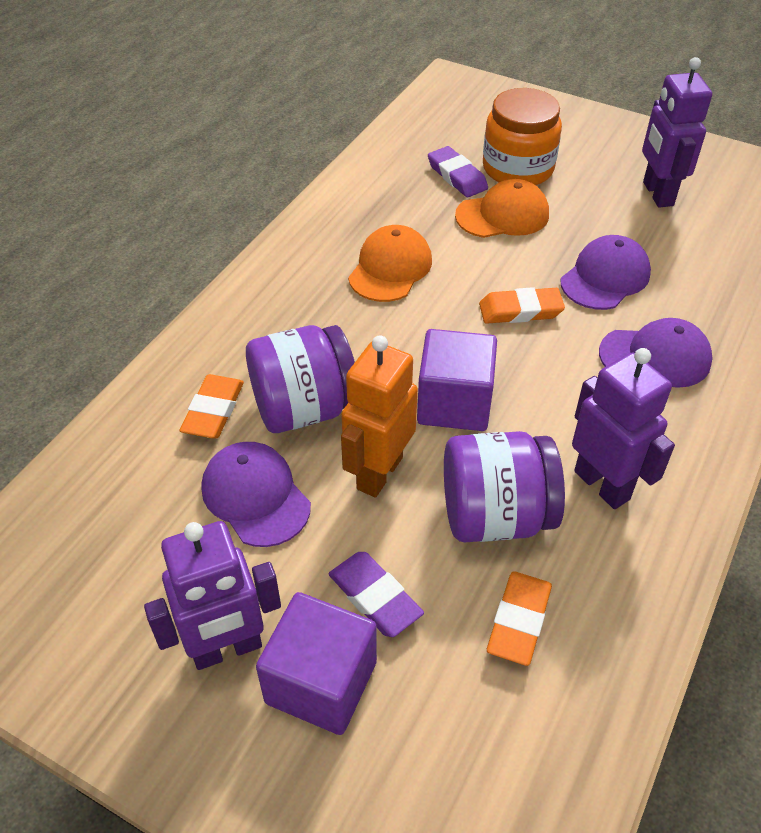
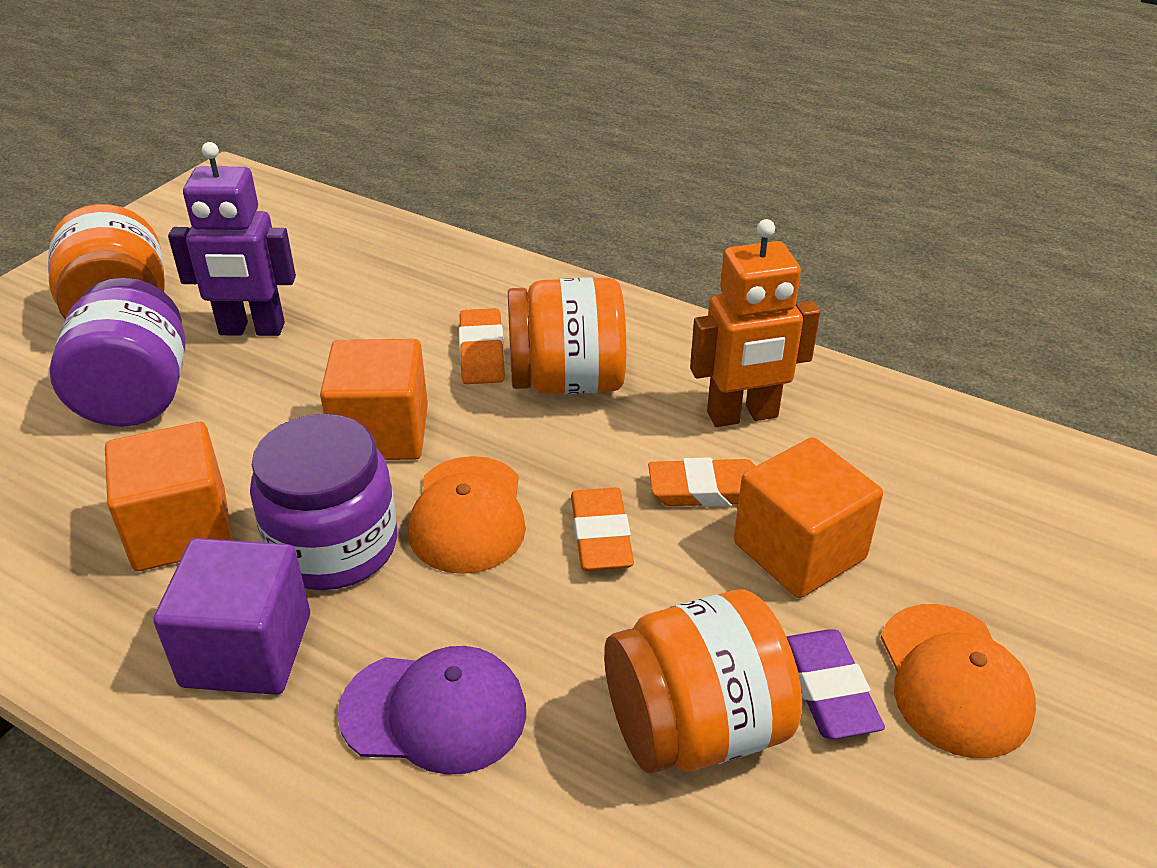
orange cube: 0 -> 3
orange jar: 1 -> 3
purple cap: 3 -> 1
purple cube: 2 -> 1
purple eraser: 2 -> 1
purple robot: 3 -> 1

